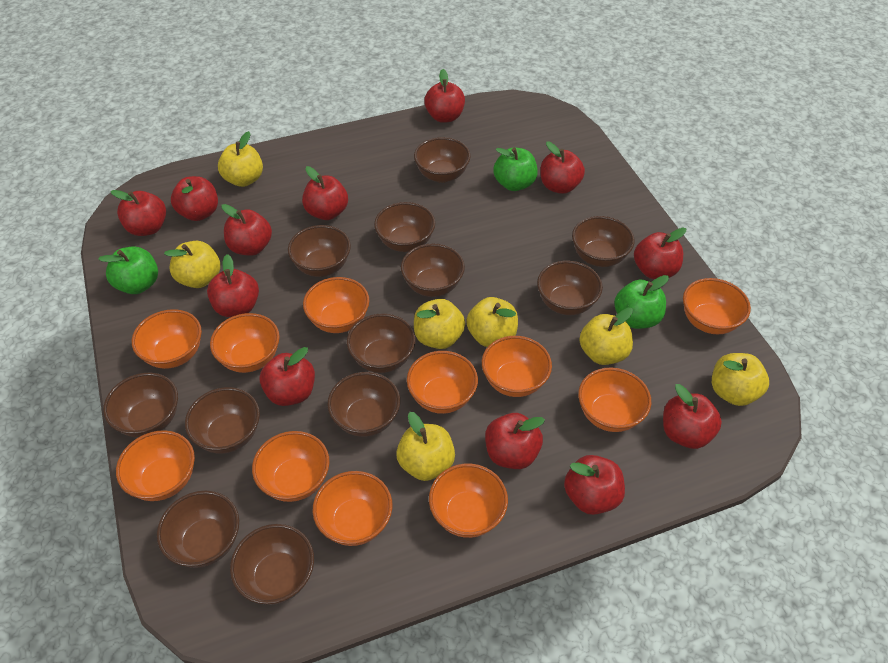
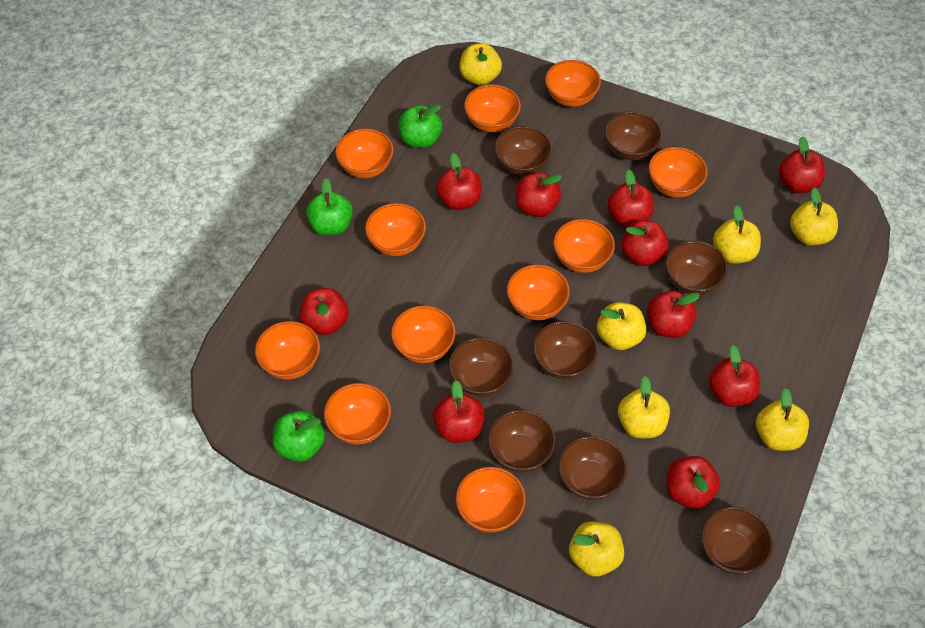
brown bowl: 12 -> 8
red apple: 12 -> 10

